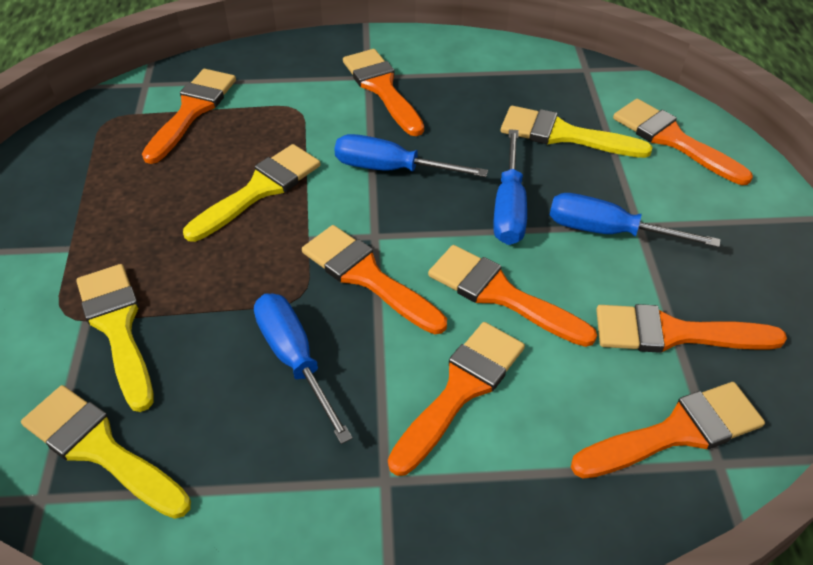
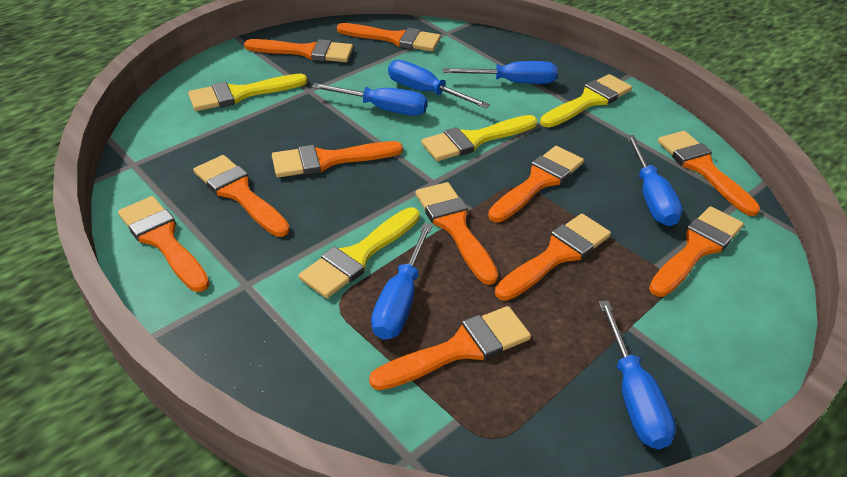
blue screwdriver: 4 -> 6
orange brush: 8 -> 11

